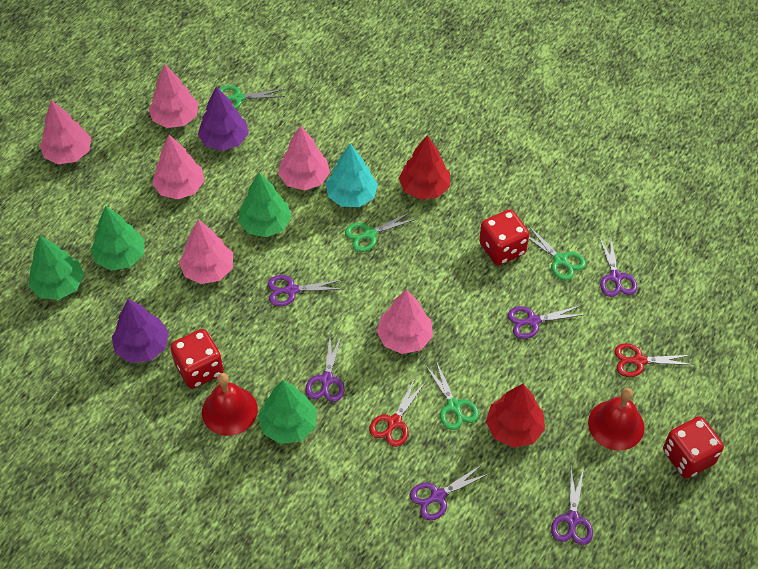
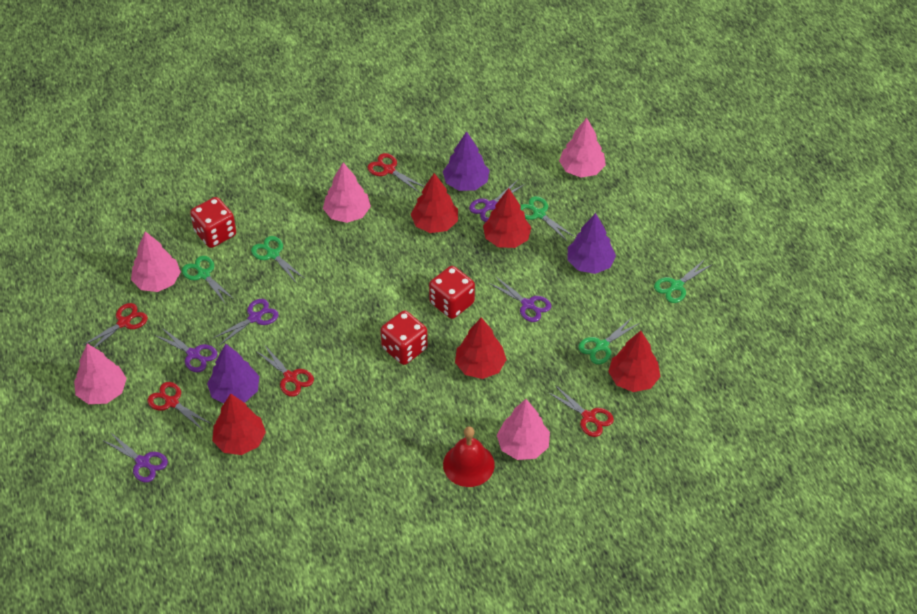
green scissors: 4 -> 5
green tree: 4 -> 0
pink tree: 6 -> 5
purple scissors: 6 -> 5
purple tree: 2 -> 3
red bell: 2 -> 1
red scissors: 2 -> 5
red tree: 2 -> 5
turquoise tree: 1 -> 0

